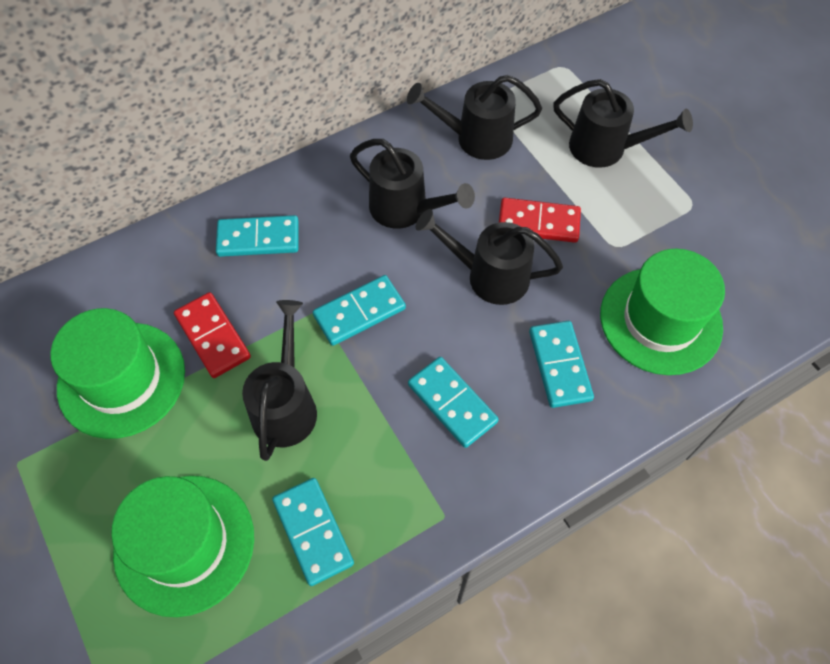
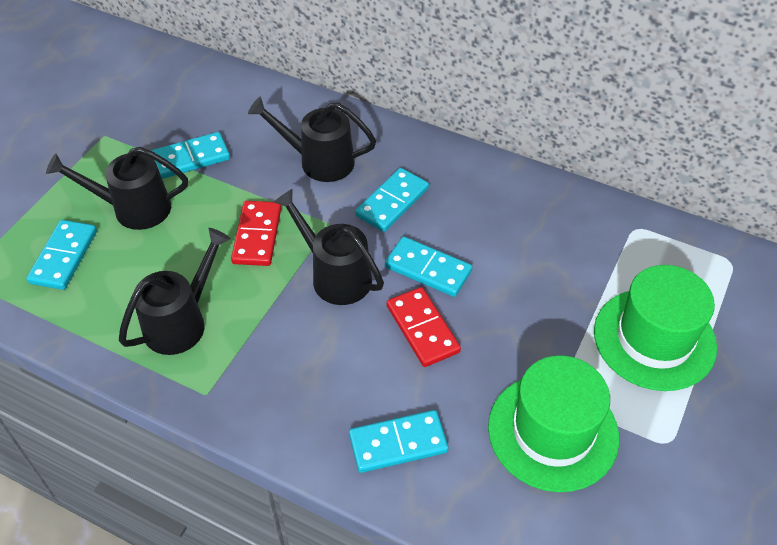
black watering can: 5 -> 4
green hat: 3 -> 2

